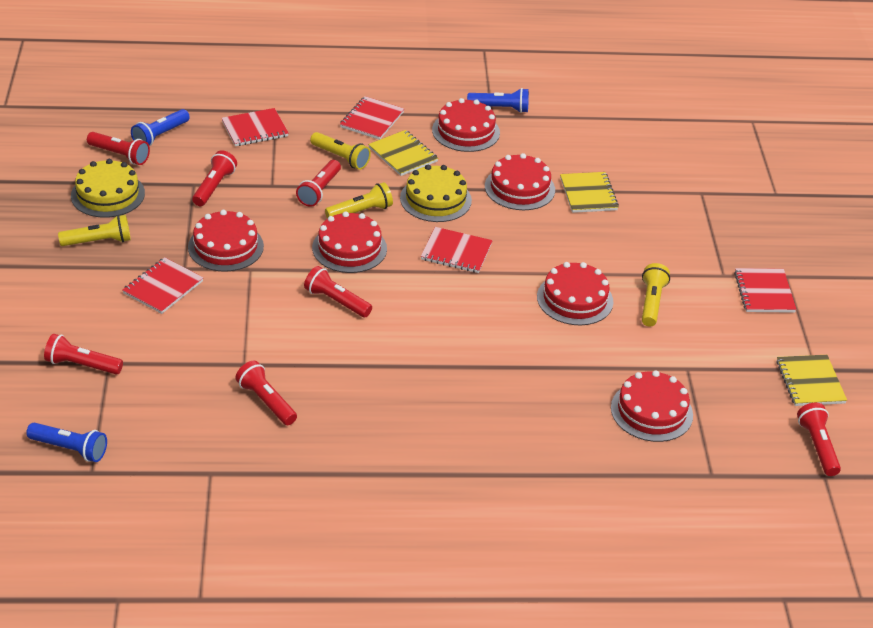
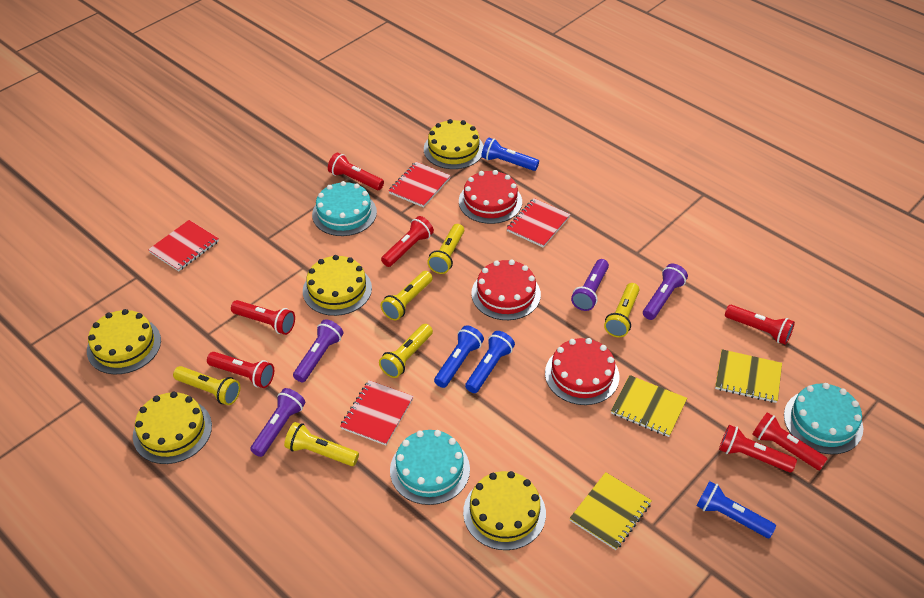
blue flashlight: 3 -> 4
purple flashlight: 0 -> 4
red cake: 6 -> 3
red notebook: 5 -> 4
turquoise cake: 0 -> 3
yellow cake: 2 -> 5
yellow flashlight: 4 -> 6

